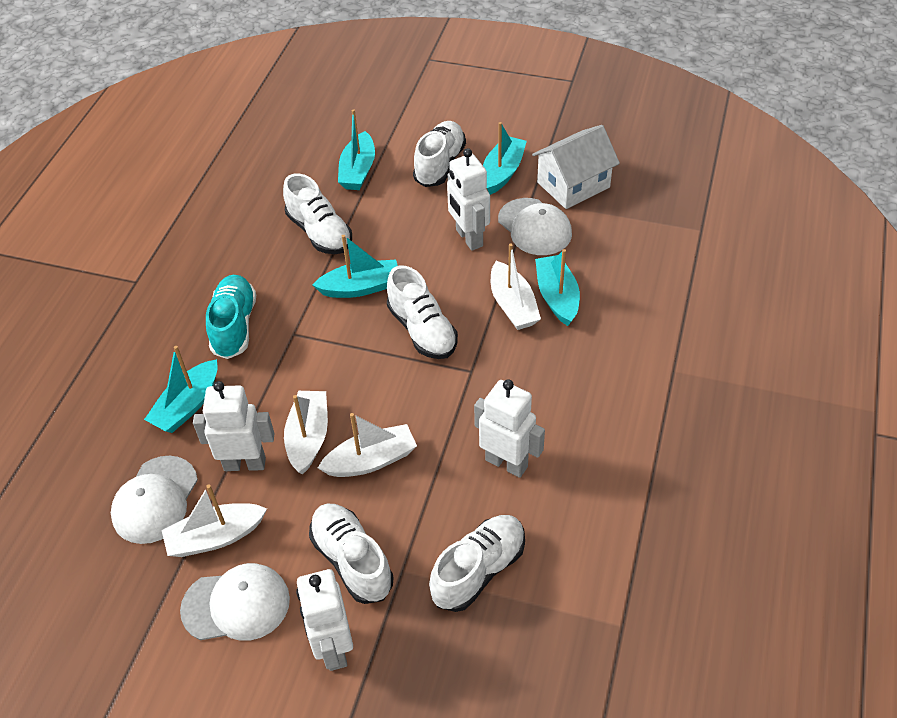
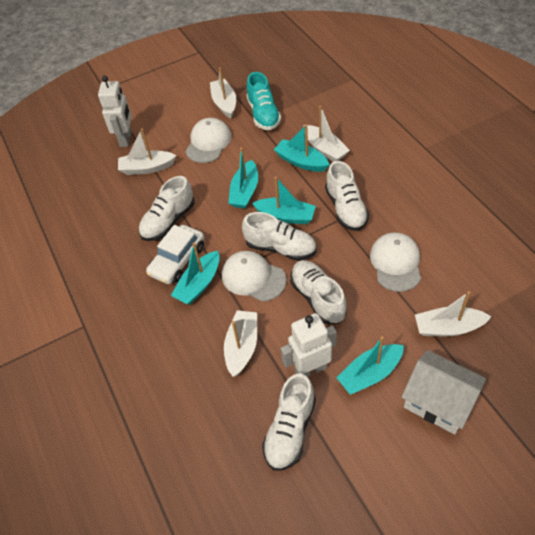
white boat: 4 -> 5
white car: 0 -> 1
white robot: 4 -> 2

